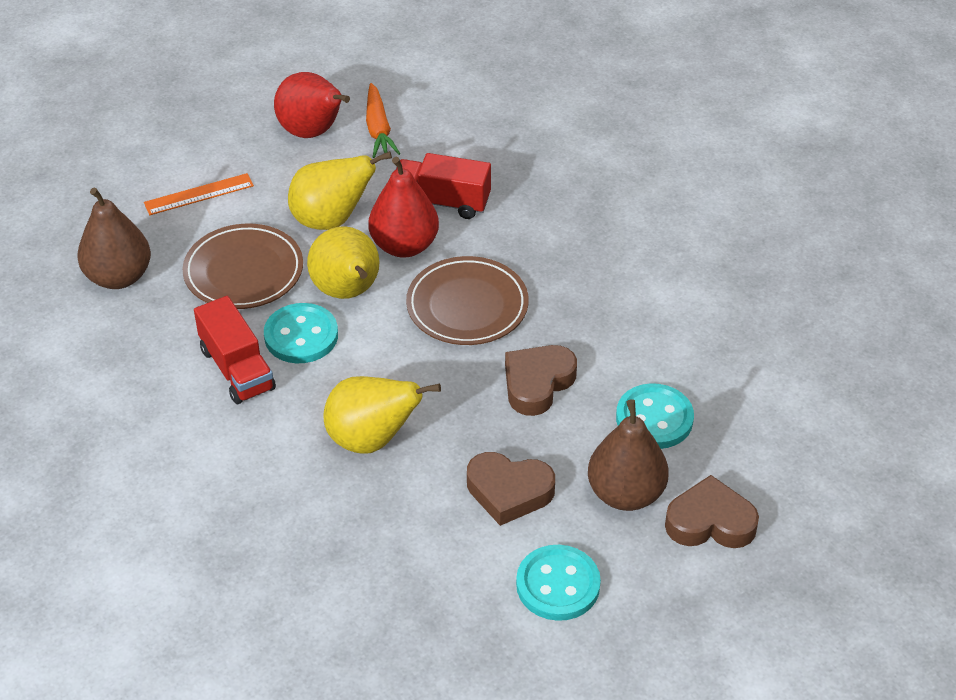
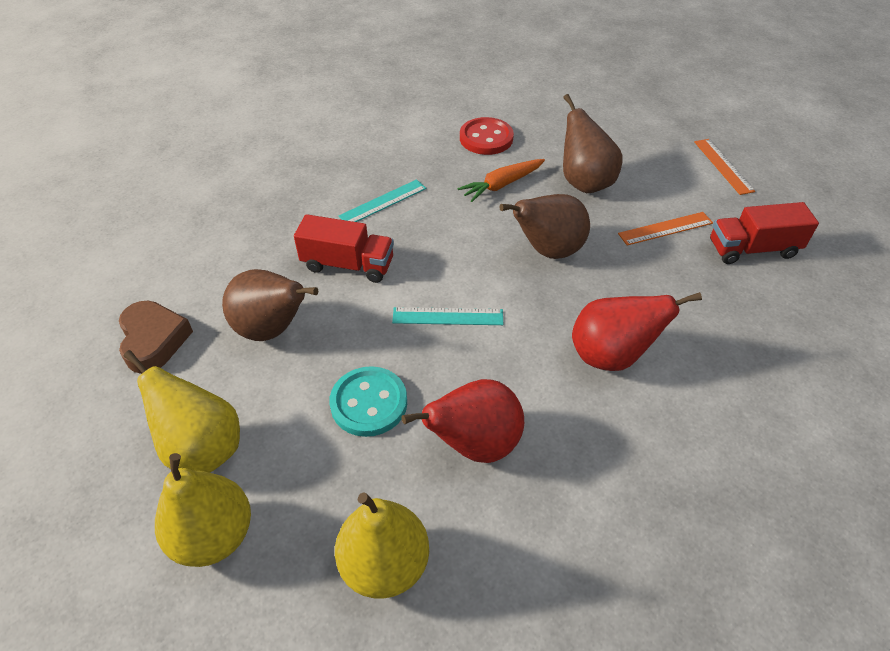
brown heart: 3 -> 1
brown pear: 2 -> 3
brown plate: 2 -> 0
orange ruler: 1 -> 2
red button: 0 -> 1
turquoise button: 3 -> 1
turquoise ruler: 0 -> 2

